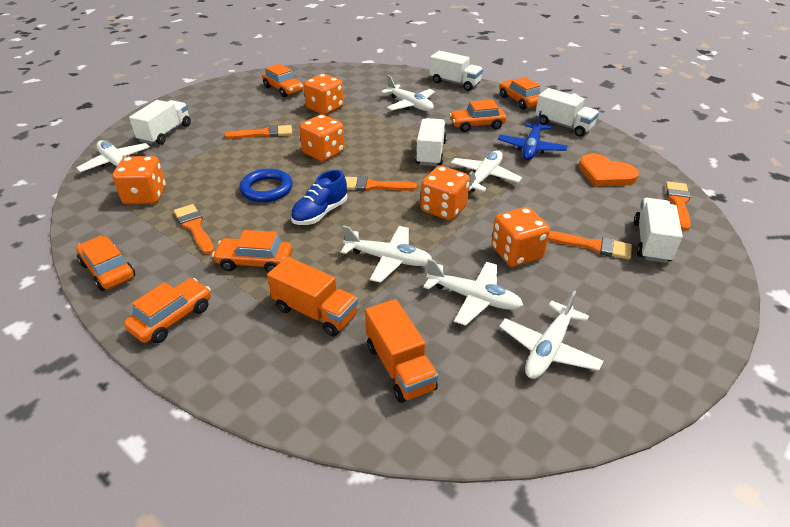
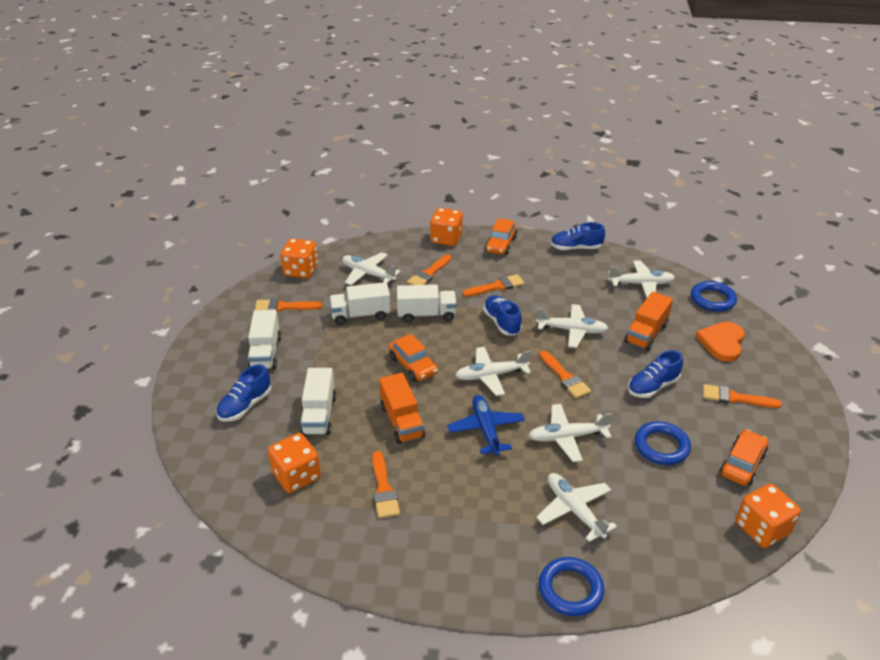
blue ring: 1 -> 3
blue shoe: 1 -> 4
orange brush: 5 -> 6
orange car: 6 -> 3
orange dice: 5 -> 4
white truck: 5 -> 4

